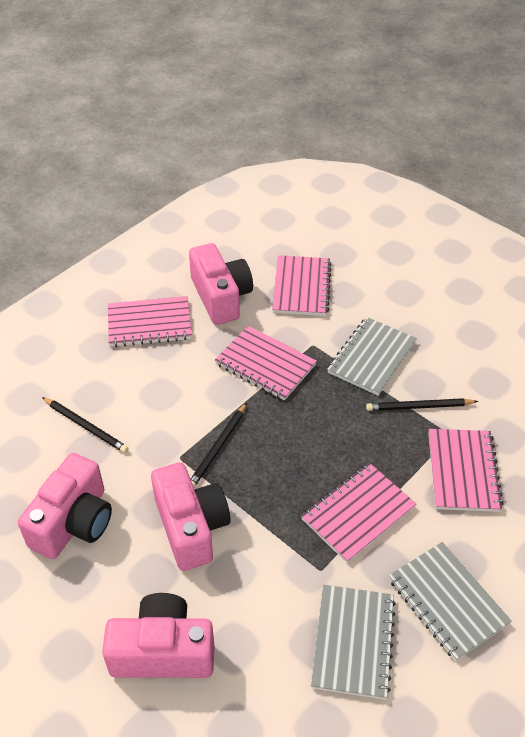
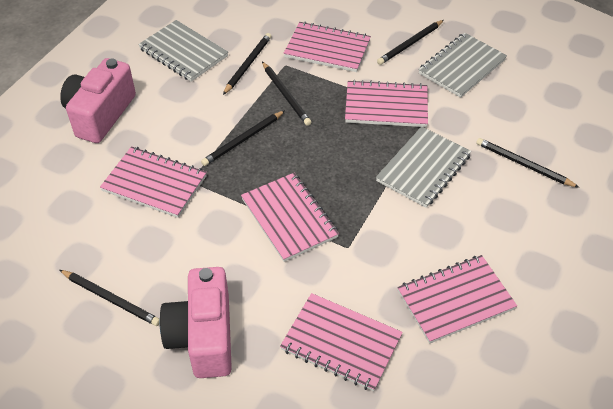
black pencil: 3 -> 6
pink camera: 4 -> 2
pink notebook: 5 -> 6

